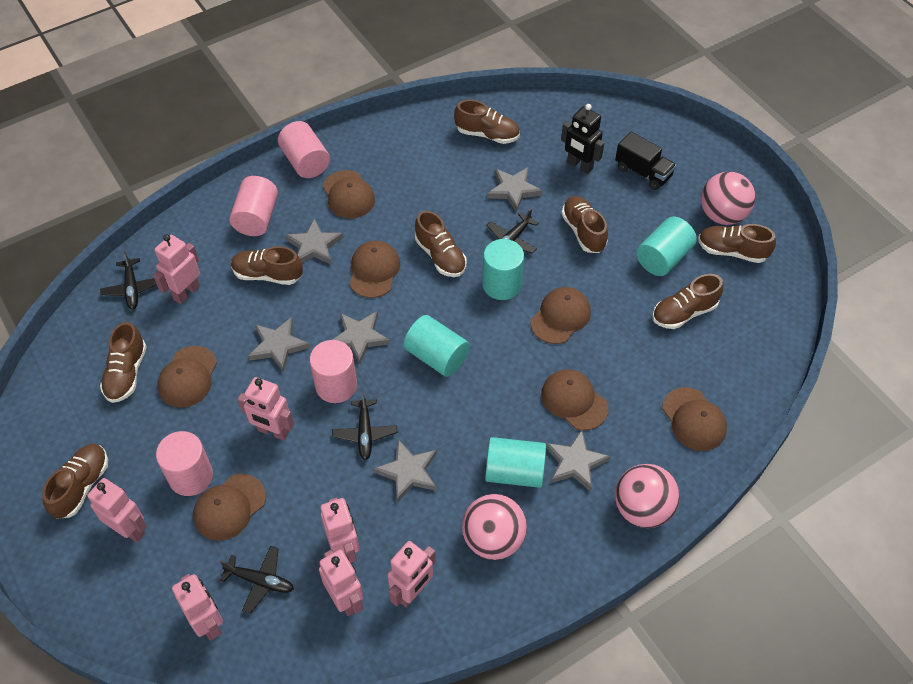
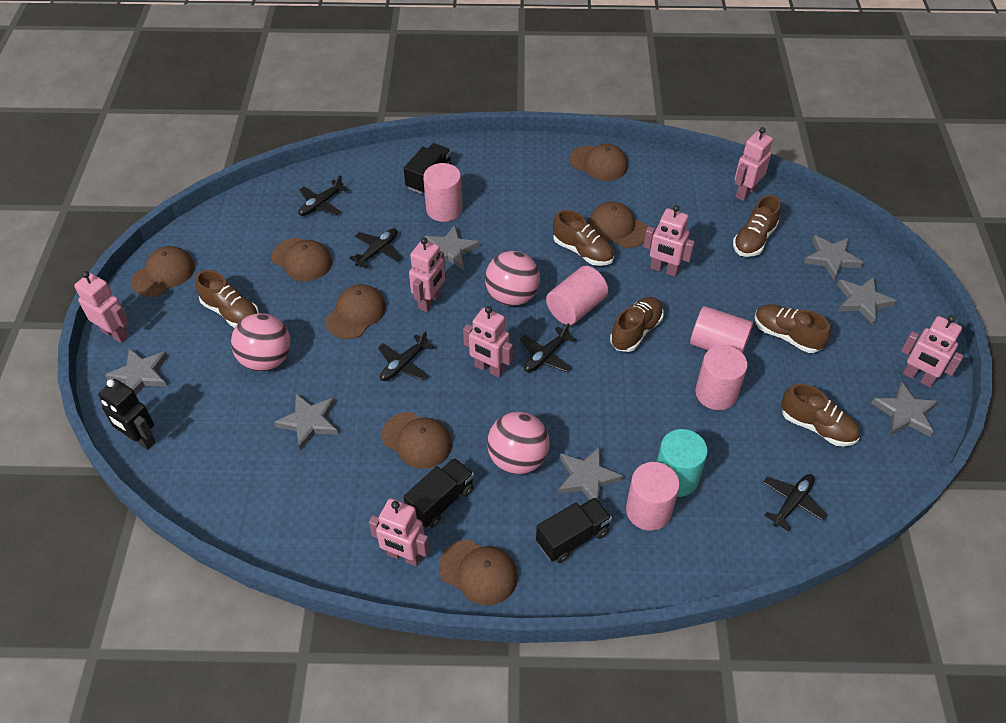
black plane: 4 -> 5
black truck: 1 -> 3
brown shoe: 8 -> 6
grey star: 6 -> 7
pink cylinder: 4 -> 5
turquoise cylinder: 4 -> 1

